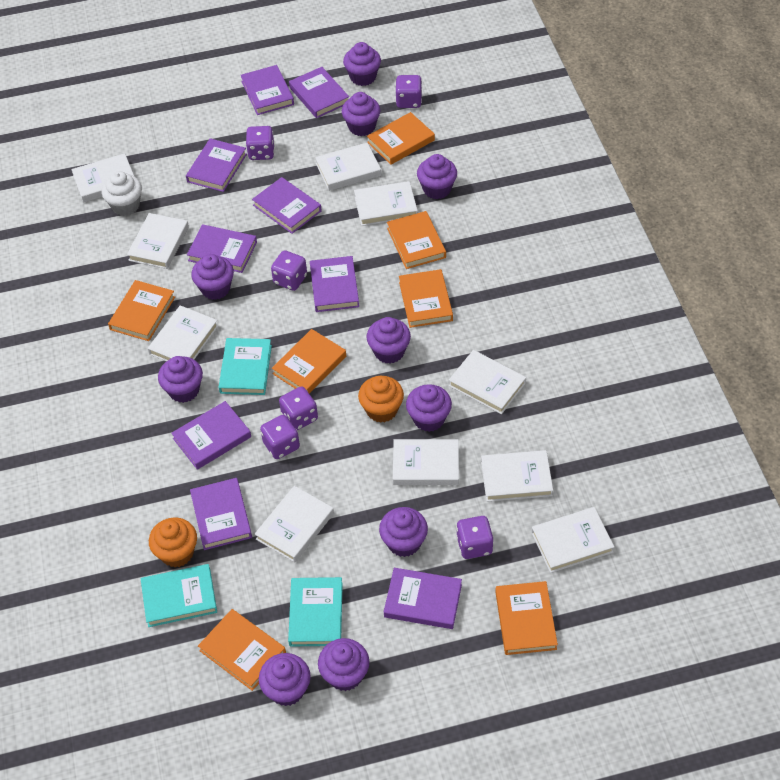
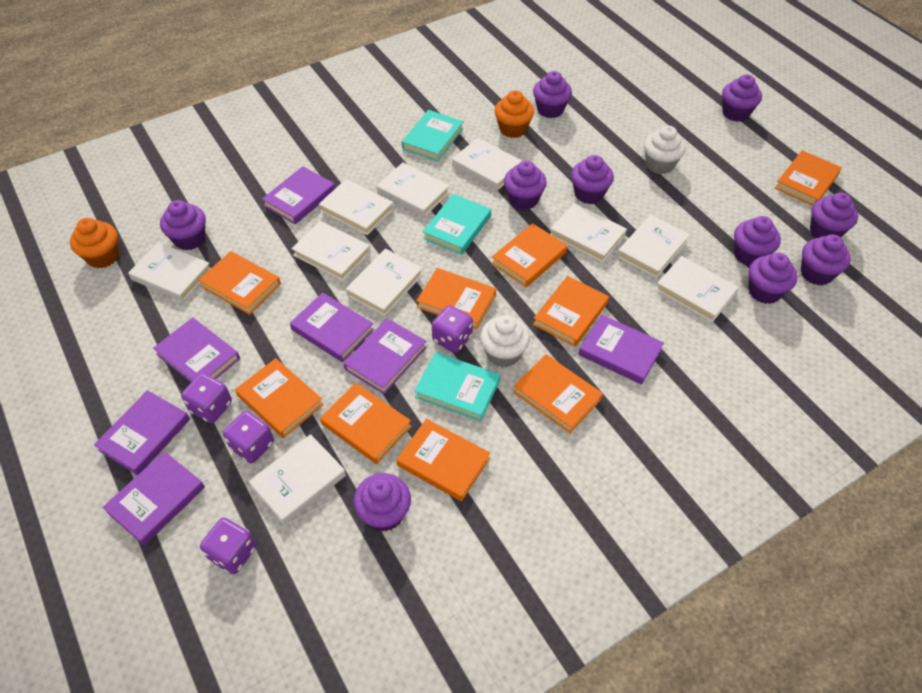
orange book: 7 -> 9
purple book: 9 -> 7
purple dice: 6 -> 4
white cupcake: 1 -> 2

